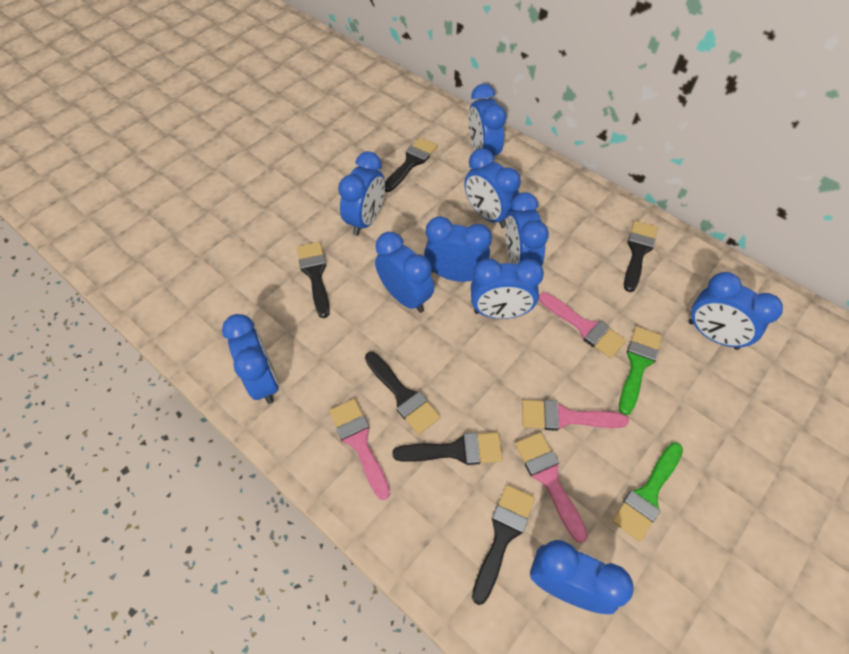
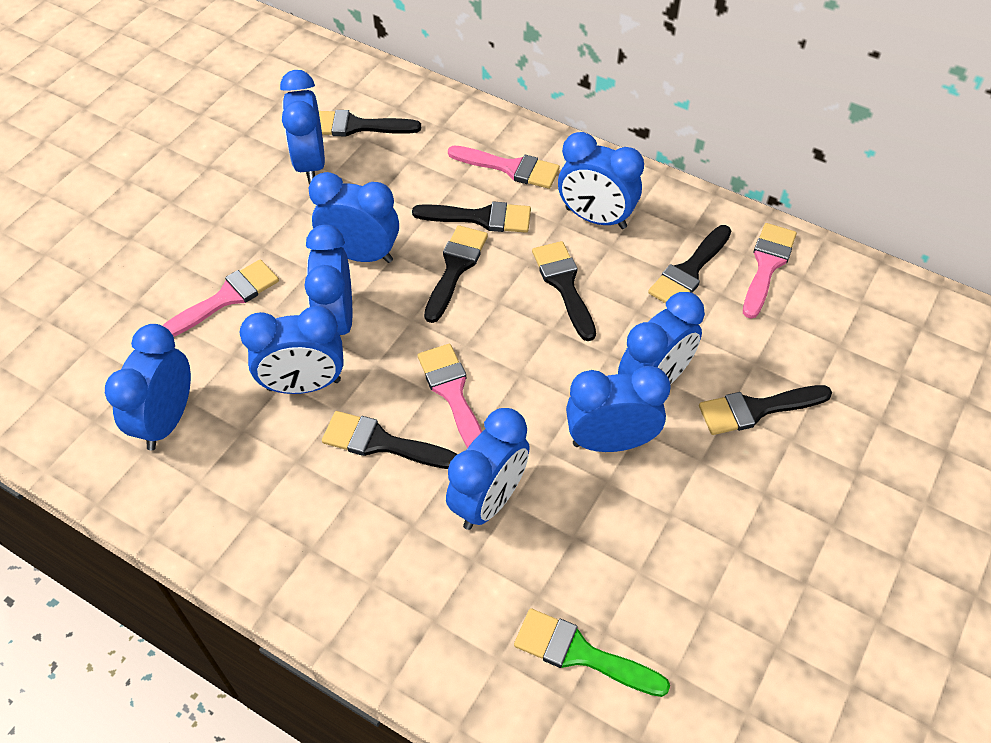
black brush: 6 -> 7
blue clock: 10 -> 9
green brush: 2 -> 1

